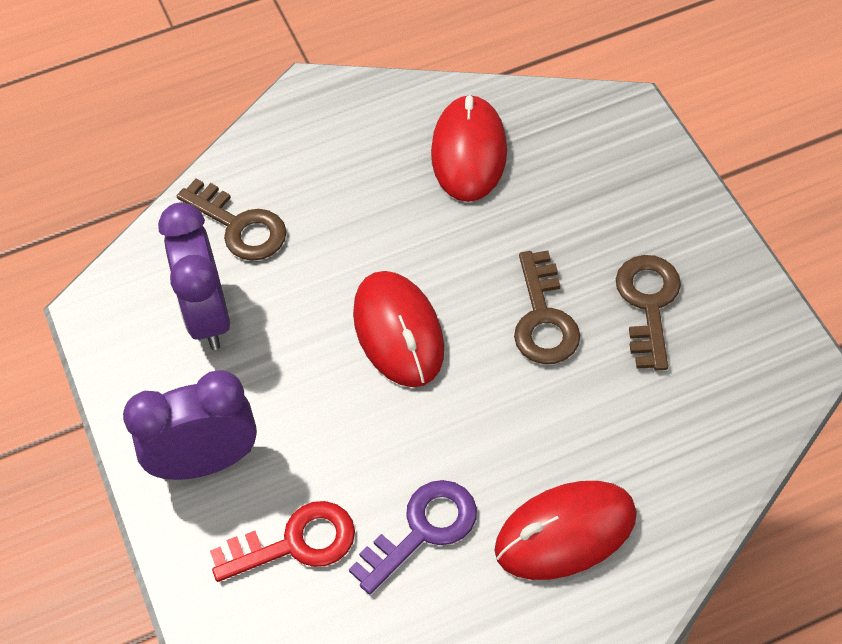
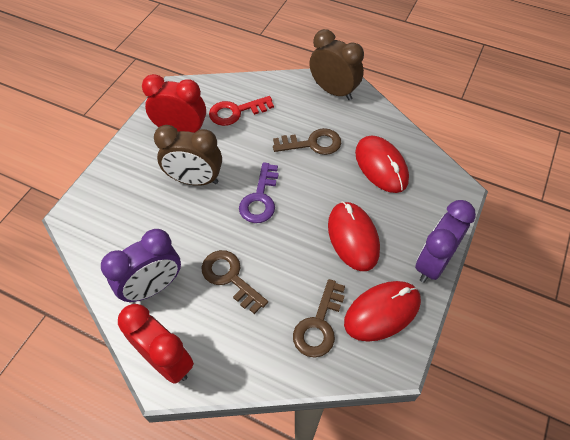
brown clock: 0 -> 2
red clock: 0 -> 2

